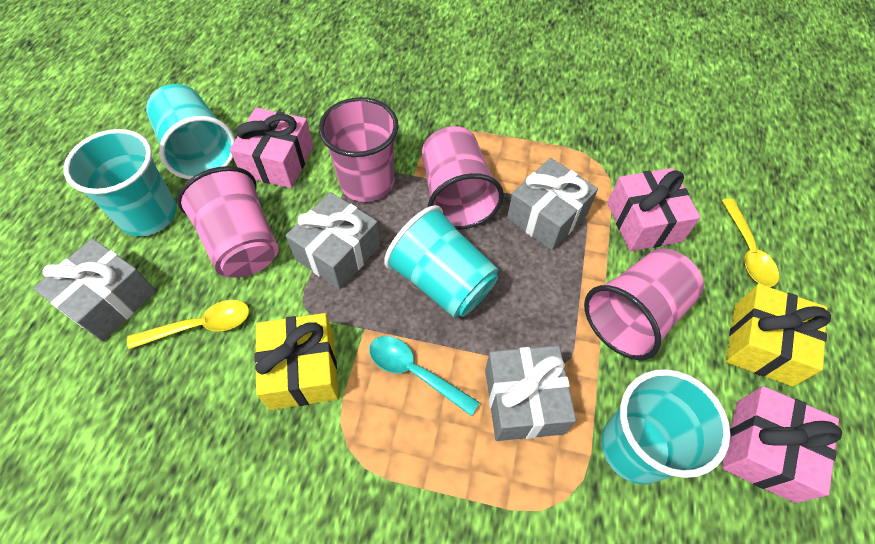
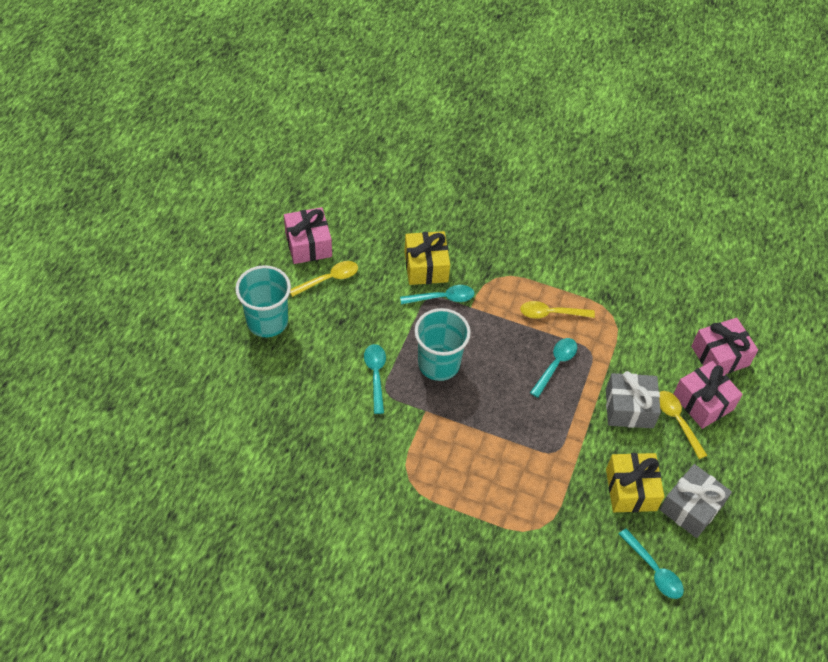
grey gift: 4 -> 2
pink cup: 4 -> 0
turquoise cup: 4 -> 2
turquoise spoon: 1 -> 4
yellow spoon: 2 -> 3

